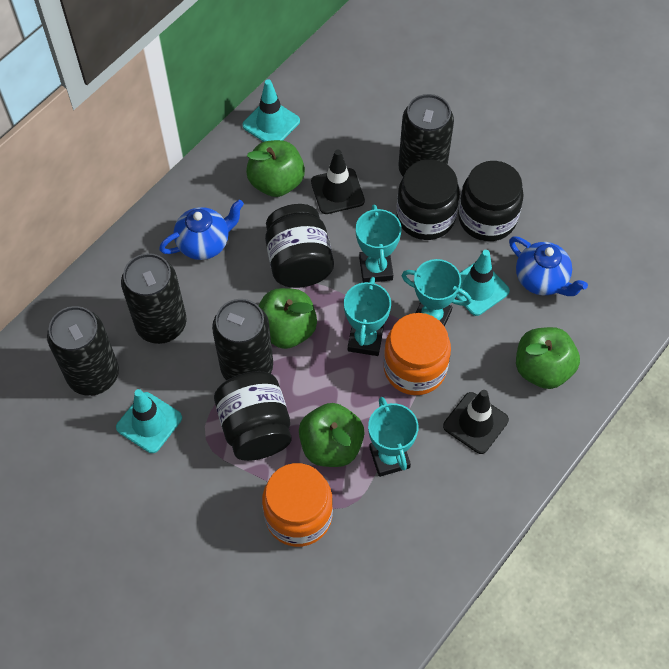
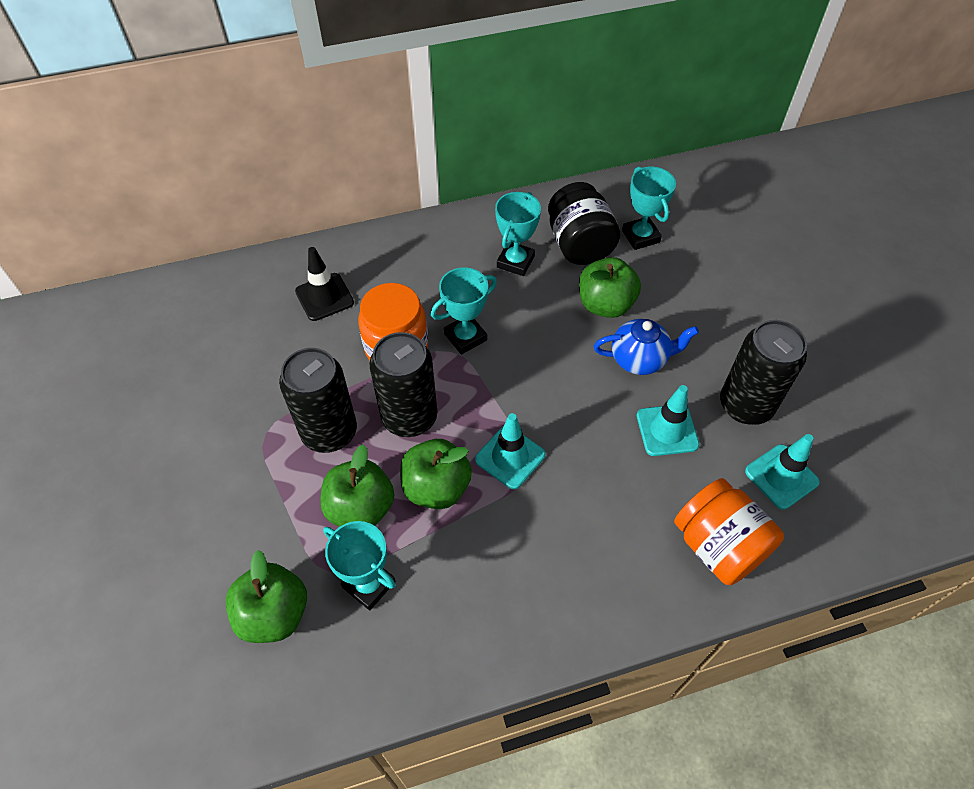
black can: 4 -> 3
black jar: 4 -> 1
black traffic cone: 2 -> 1
blue teapot: 2 -> 1

